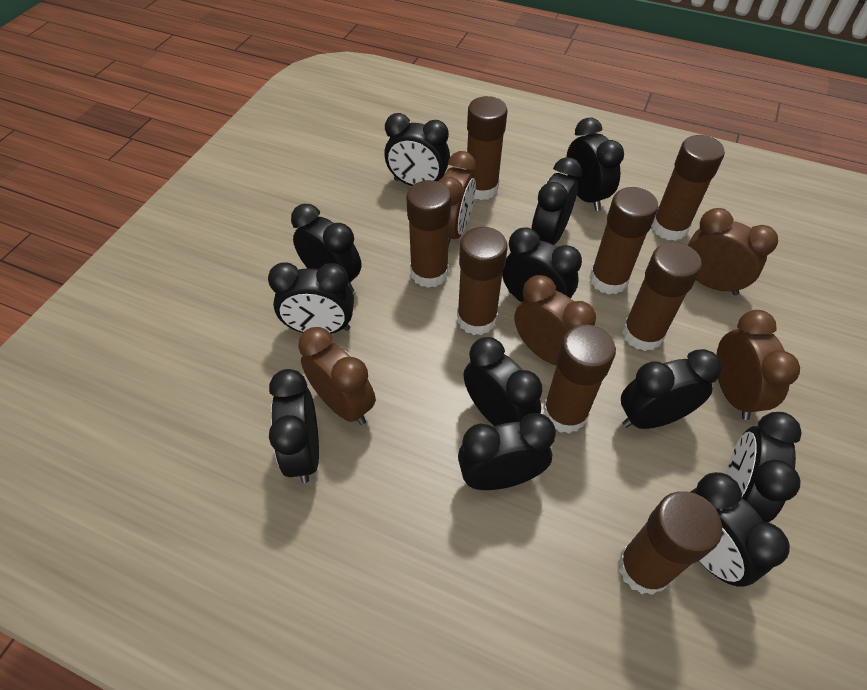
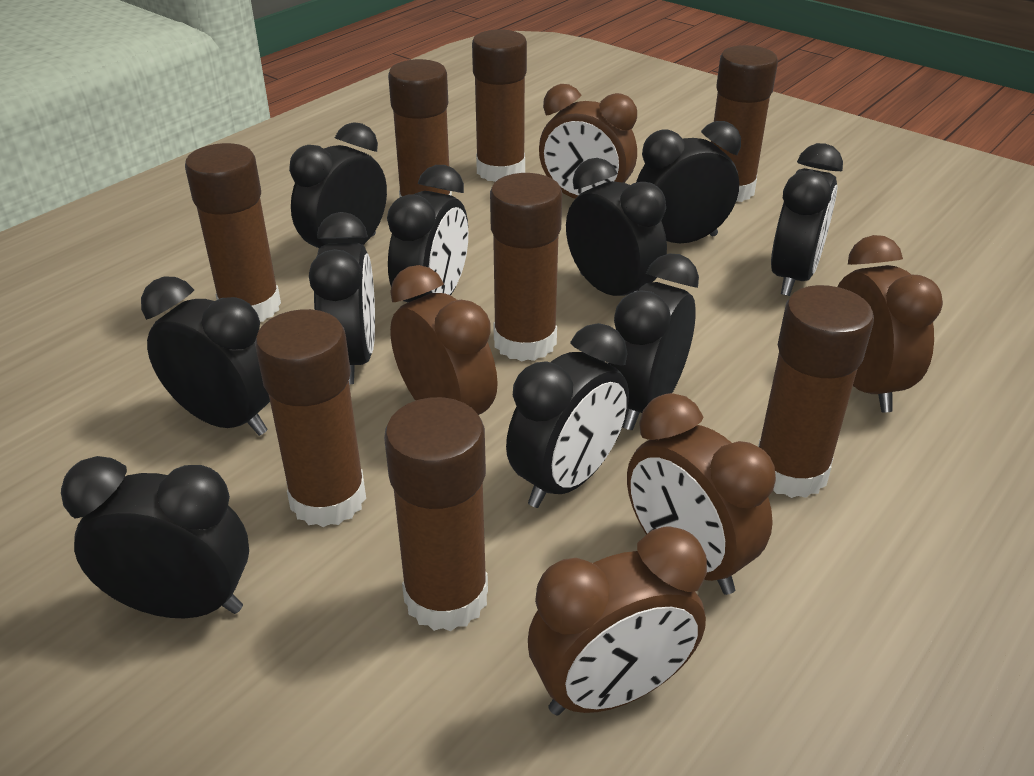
black clock: 12 -> 10

